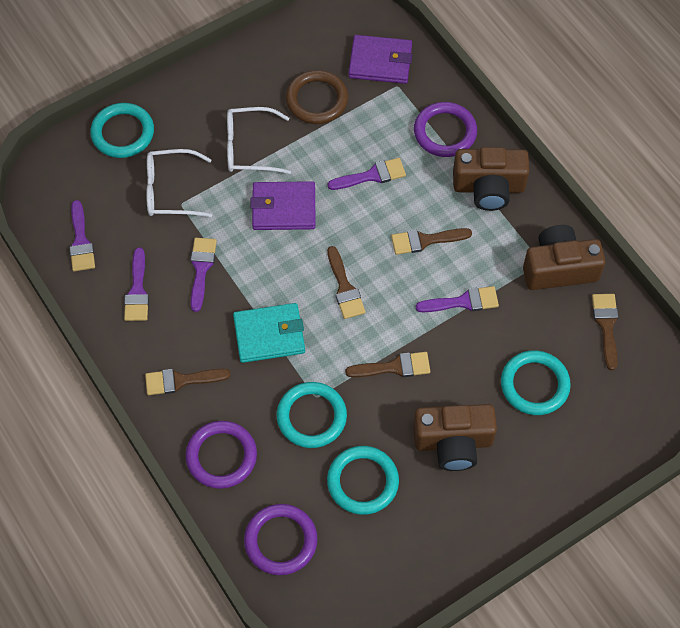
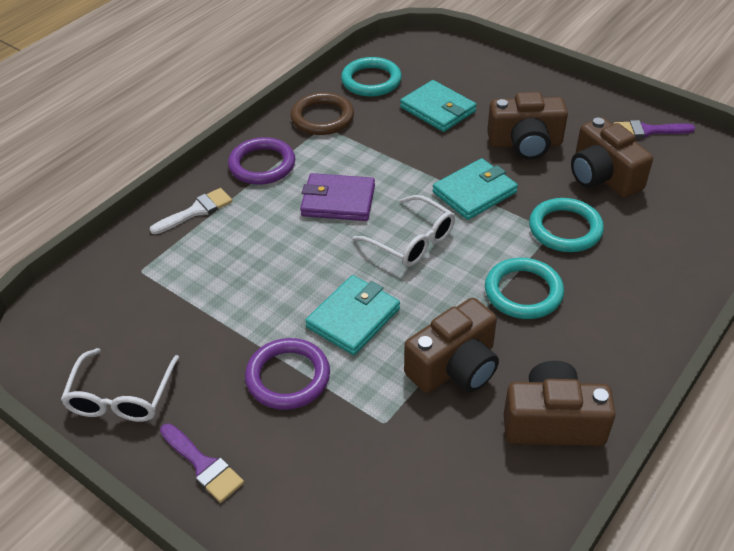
brown brush: 5 -> 0
brown camera: 3 -> 4
purple brush: 5 -> 2
purple ring: 3 -> 2
purple wallet: 2 -> 1
turquoise ring: 4 -> 3
turquoise wallet: 1 -> 3
white brush: 0 -> 1

